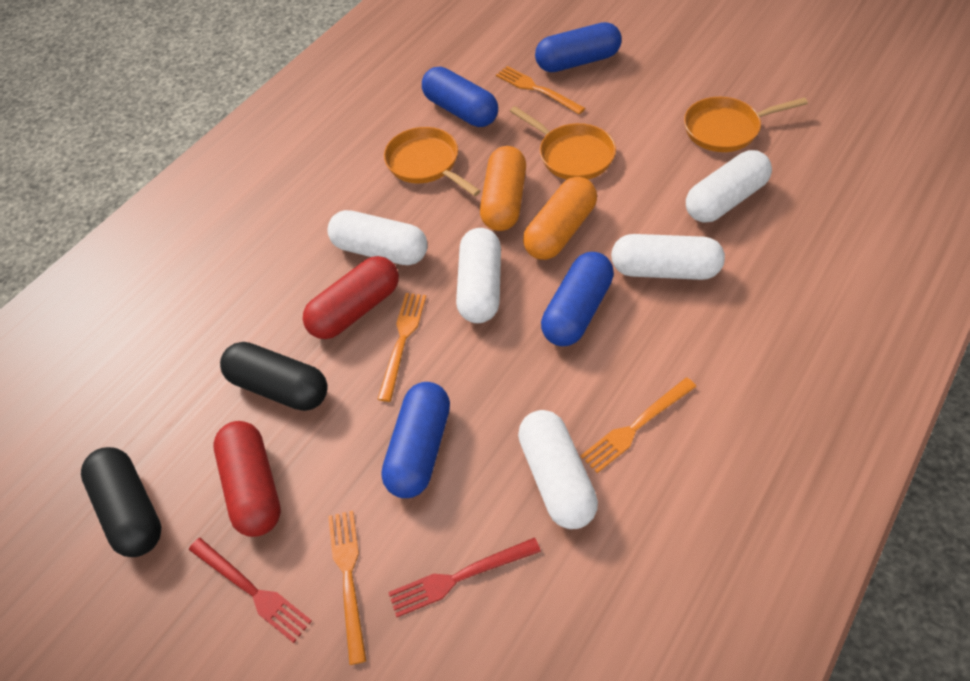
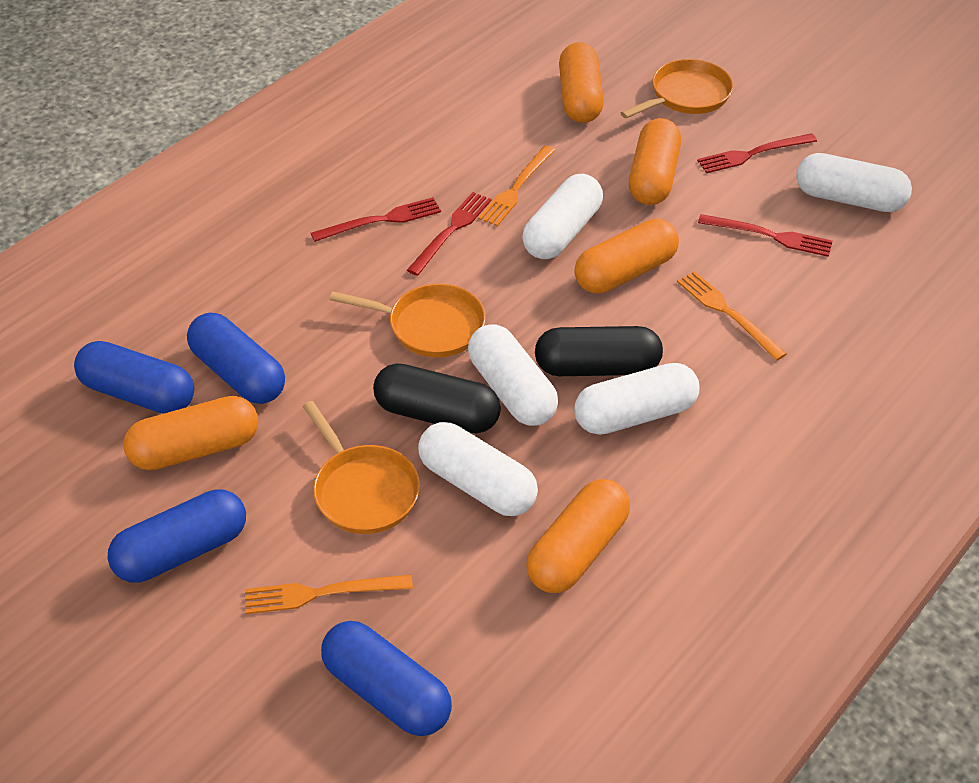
orange capsule: 2 -> 5
orange fork: 4 -> 3
red capsule: 2 -> 0
red fork: 2 -> 4

